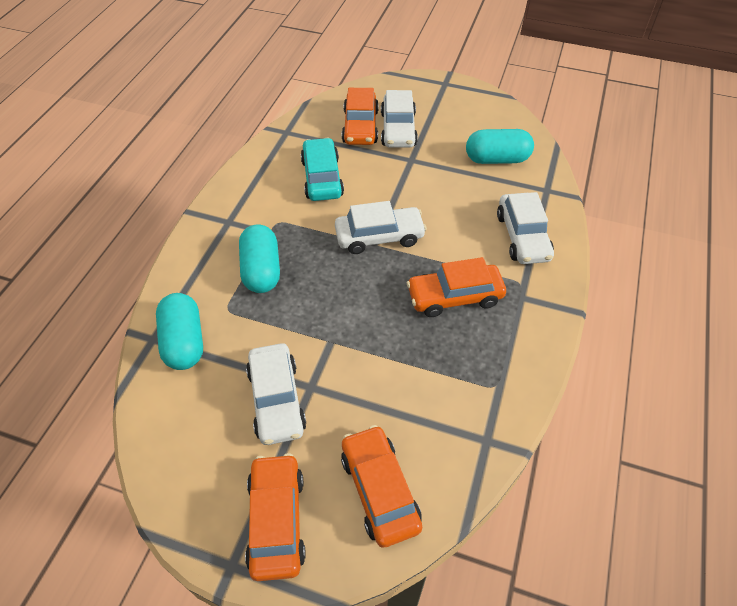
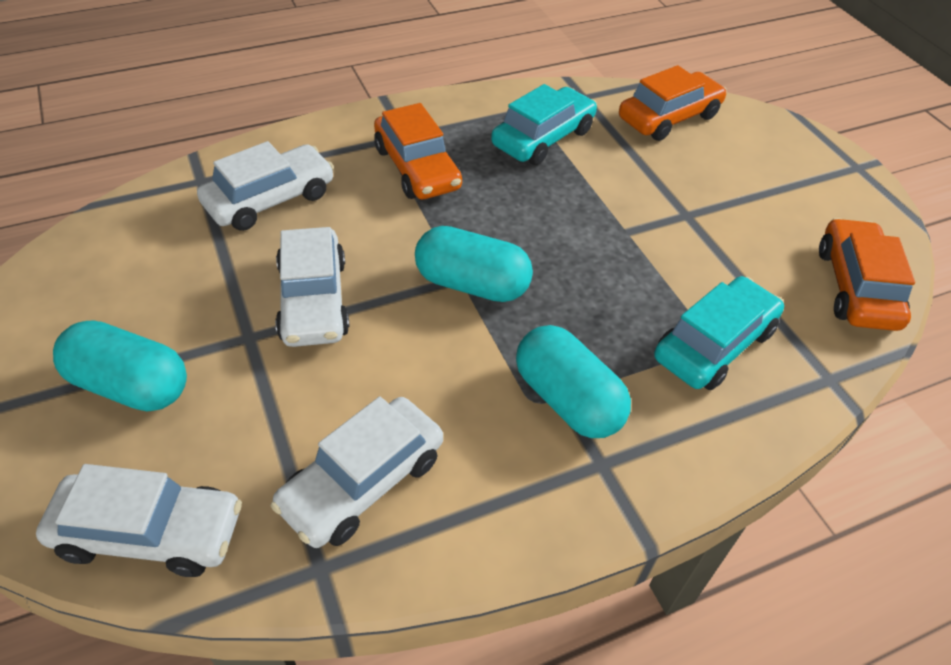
orange car: 4 -> 3
turquoise car: 1 -> 2

